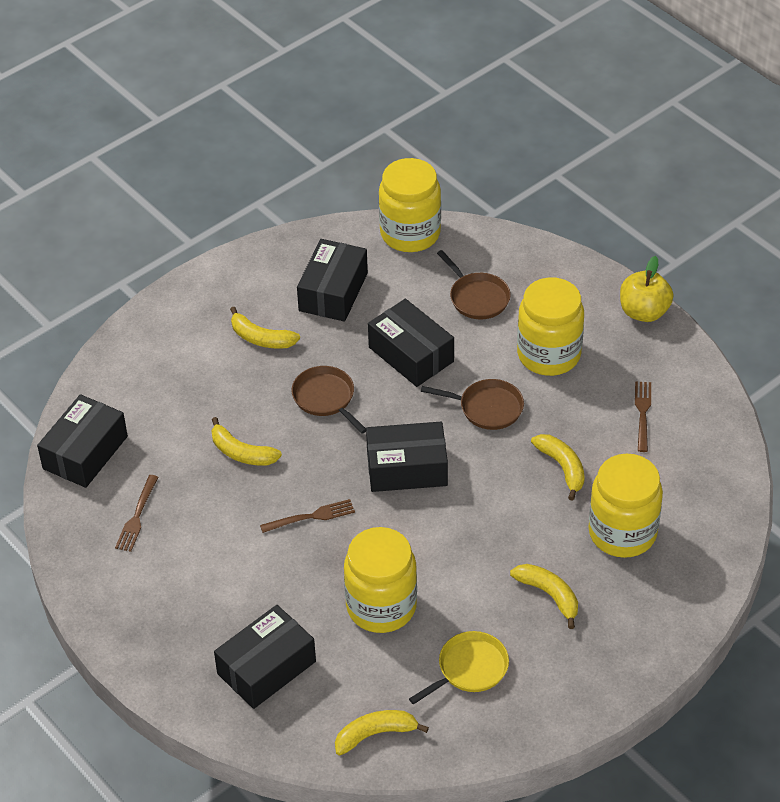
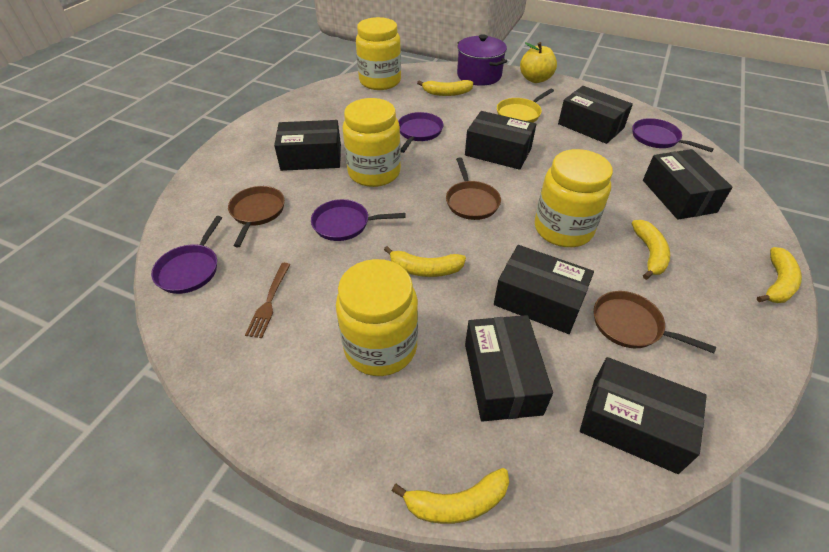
black box: 5 -> 7
brown fork: 3 -> 1
purple pan: 0 -> 4
purple pot: 0 -> 1

